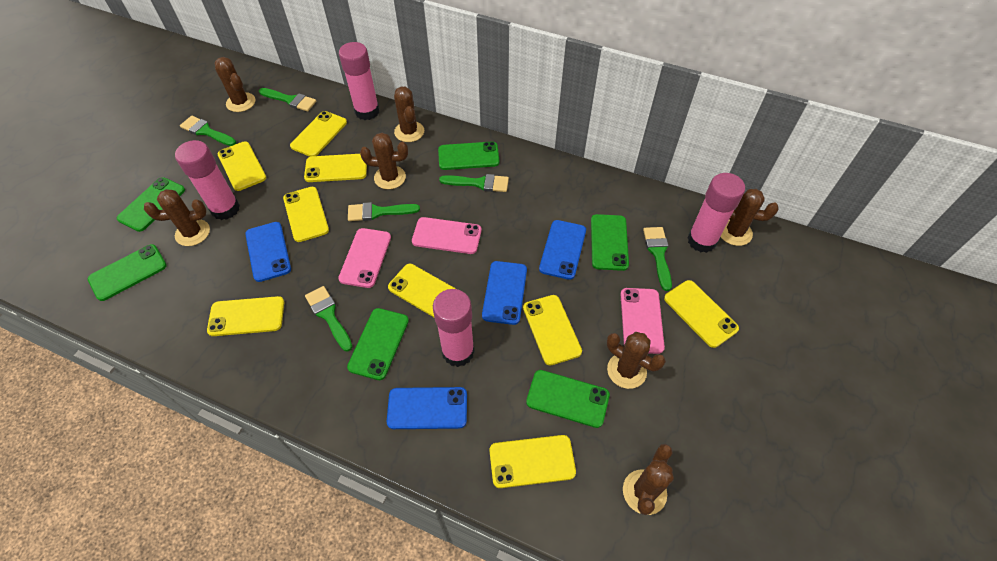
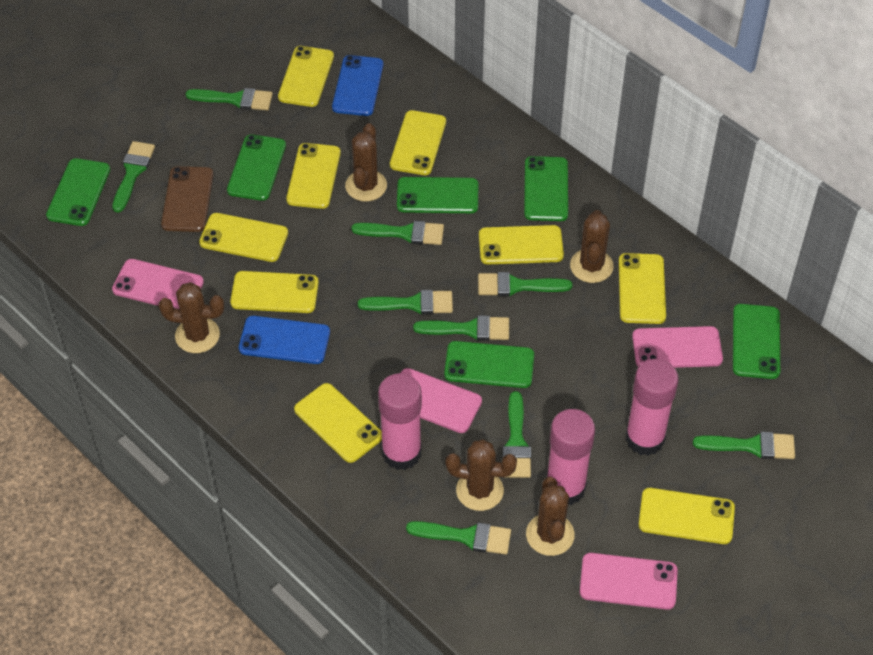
blue phone: 4 -> 2
brown cactus: 7 -> 5
brown phone: 0 -> 1
green brush: 6 -> 9
pink glue stick: 4 -> 3
pink phone: 3 -> 4

